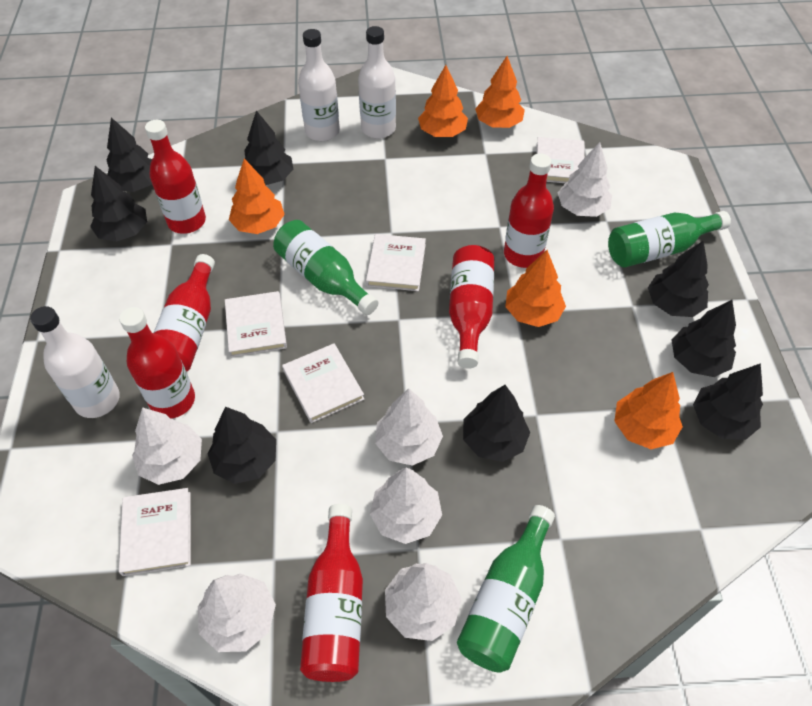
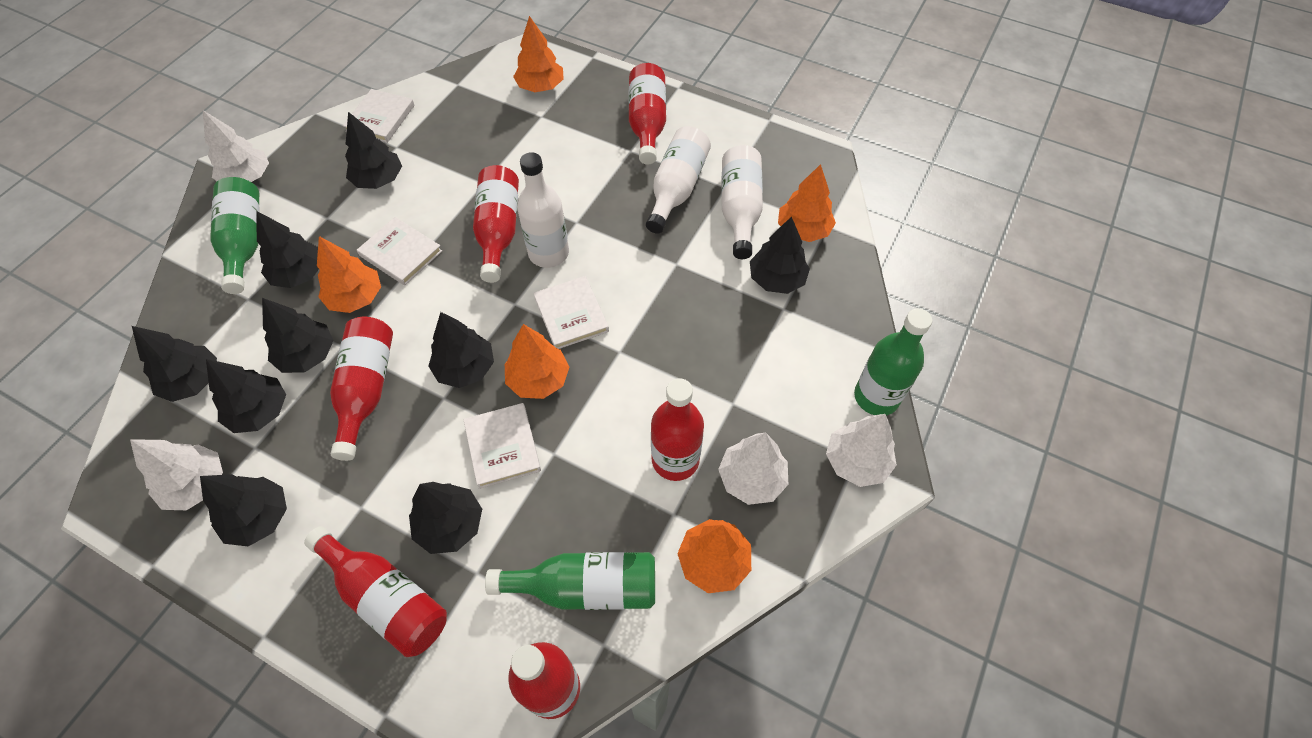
black tree: 8 -> 9
white book: 5 -> 4
white tree: 6 -> 4

